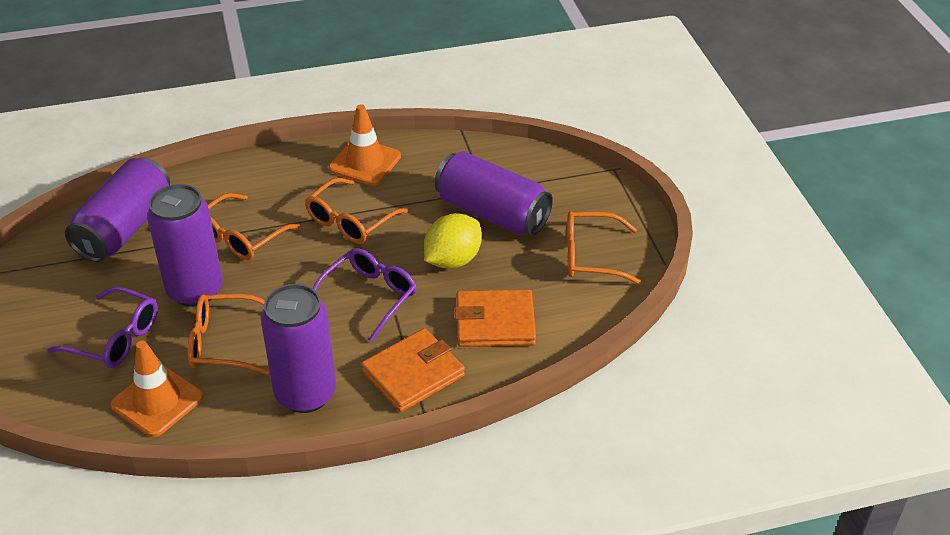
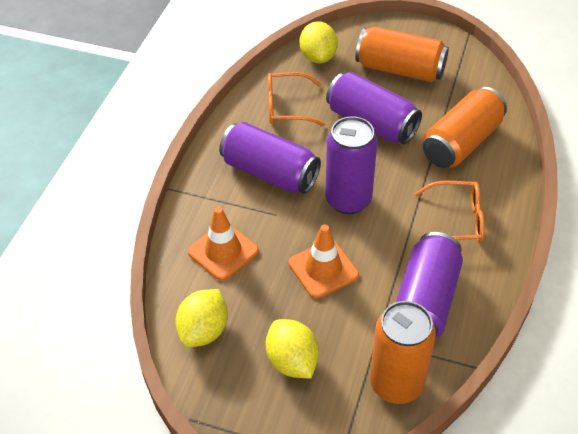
orange can: 0 -> 3
orange glasses: 4 -> 2
orange wallet: 2 -> 0
purple glasses: 2 -> 0
yellow lemon: 1 -> 3

